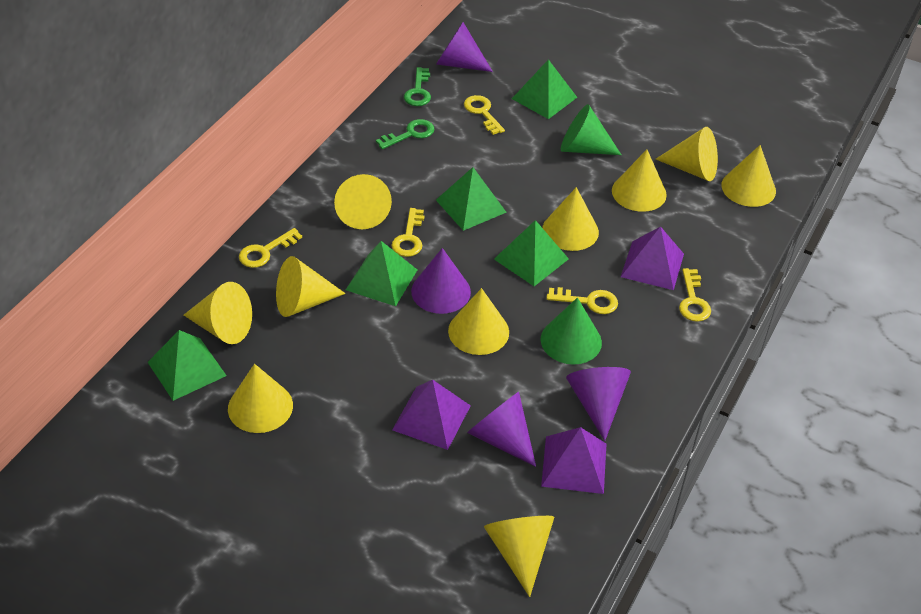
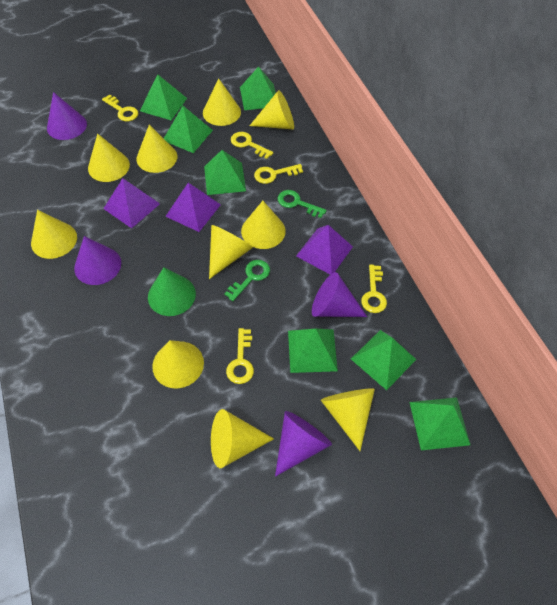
green cone: 2 -> 1
green pyramid: 5 -> 7

